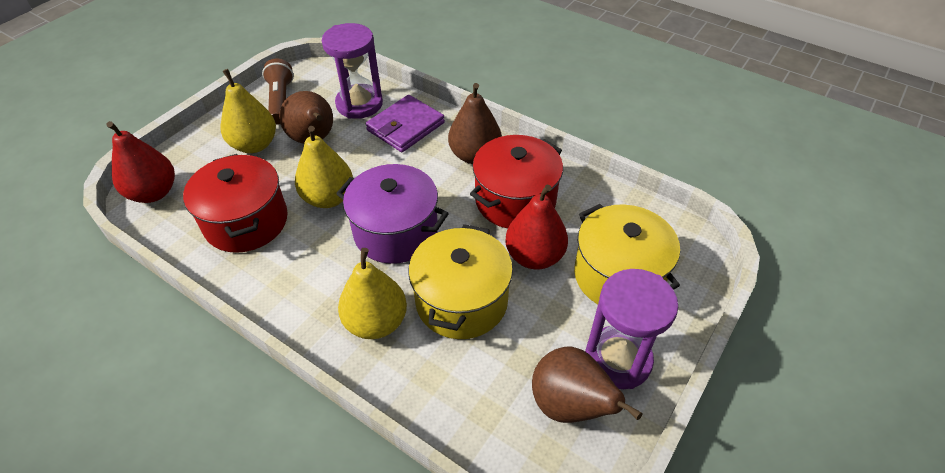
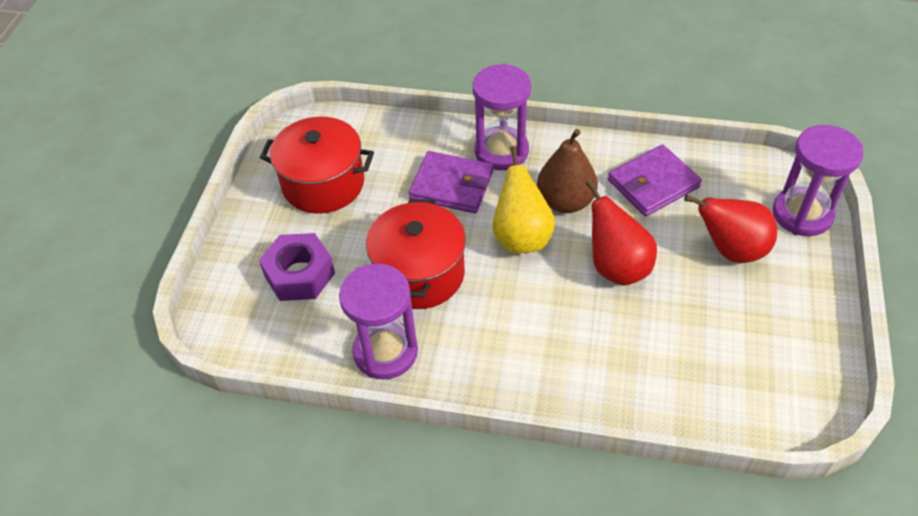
brown flashlight: 1 -> 0
brown pear: 3 -> 1
purple hourglass: 2 -> 3
purple nut: 0 -> 1
purple pot: 1 -> 0
purple wallet: 1 -> 2
yellow pear: 3 -> 1
yellow pot: 2 -> 0

